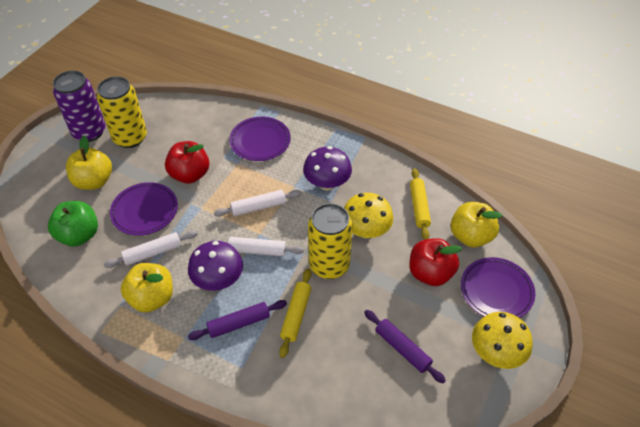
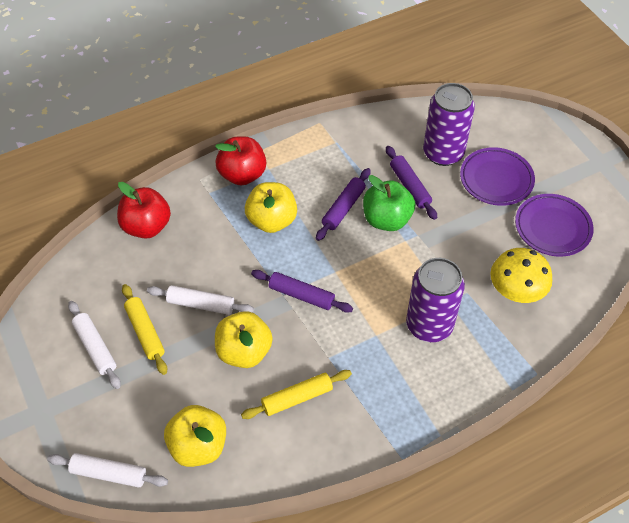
purple can: 1 -> 2
purple mushroom: 2 -> 0
purple plate: 3 -> 2
purple rolling pin: 2 -> 3
yellow can: 2 -> 0
yellow mushroom: 2 -> 1

